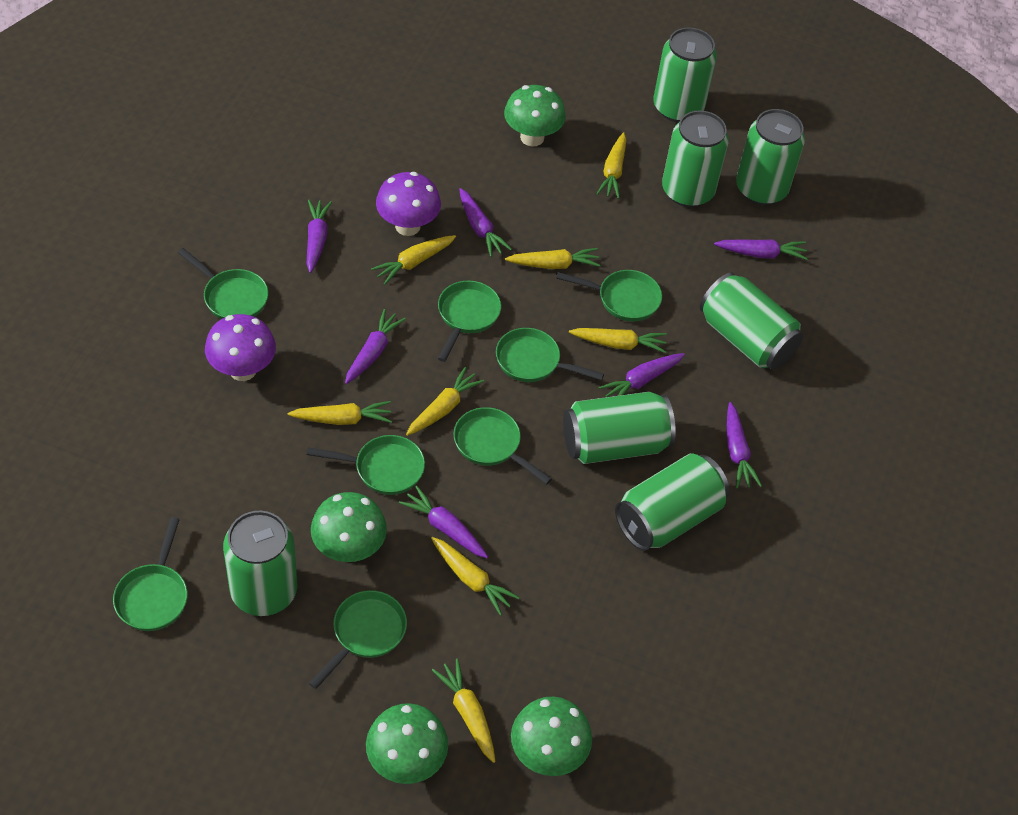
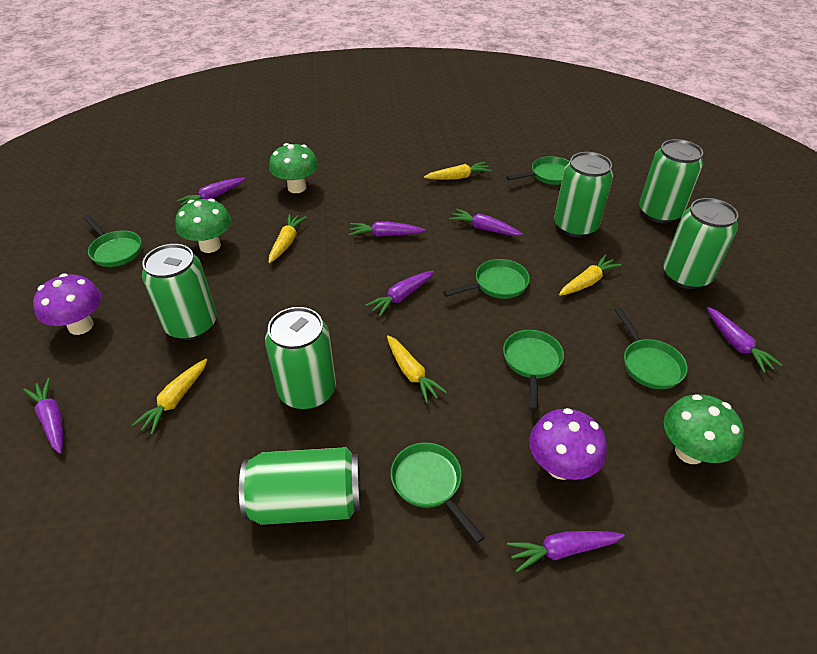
green can: 7 -> 6
green mushroom: 4 -> 3
green pan: 8 -> 6
yellow carrot: 8 -> 5

